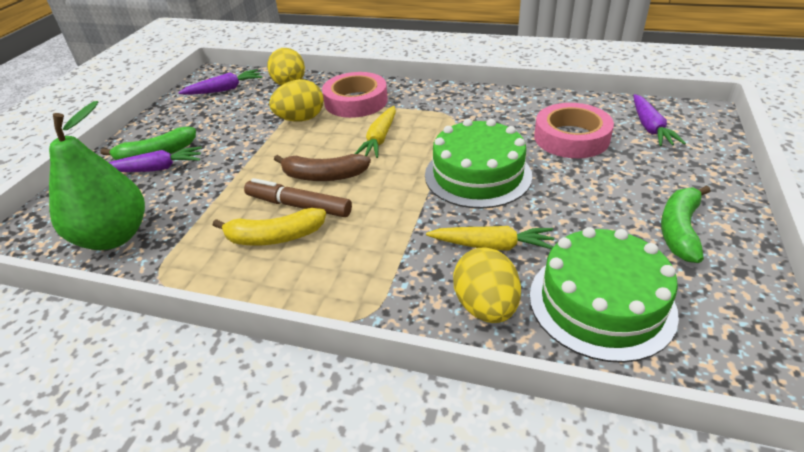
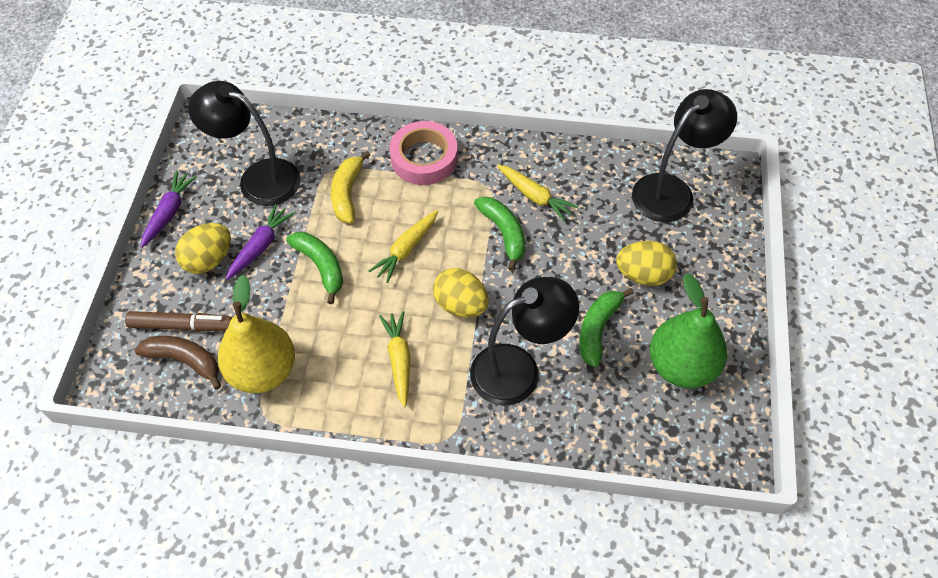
black lamp: 0 -> 3
green banana: 2 -> 3
green cake: 2 -> 0
pink tape: 2 -> 1
purple carrot: 3 -> 2
yellow carrot: 2 -> 3
yellow pear: 0 -> 1

